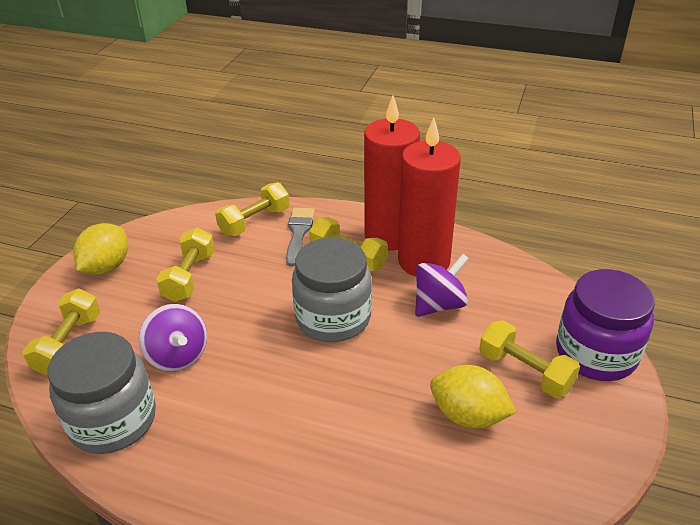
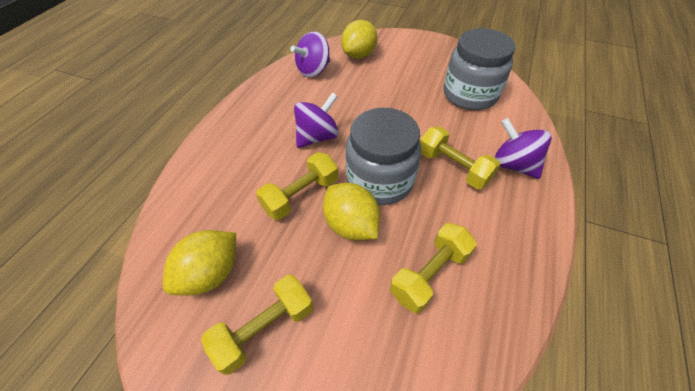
grey brush: 1 -> 0
purple jar: 1 -> 0
purple spinning top: 2 -> 3
red candle: 2 -> 0
yellow dumbbell: 5 -> 4
yellow lemon: 2 -> 3

